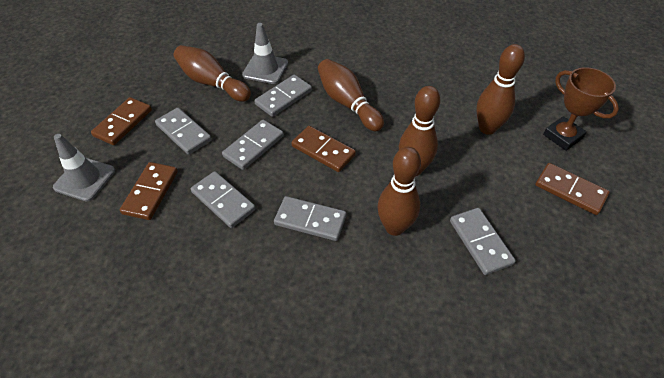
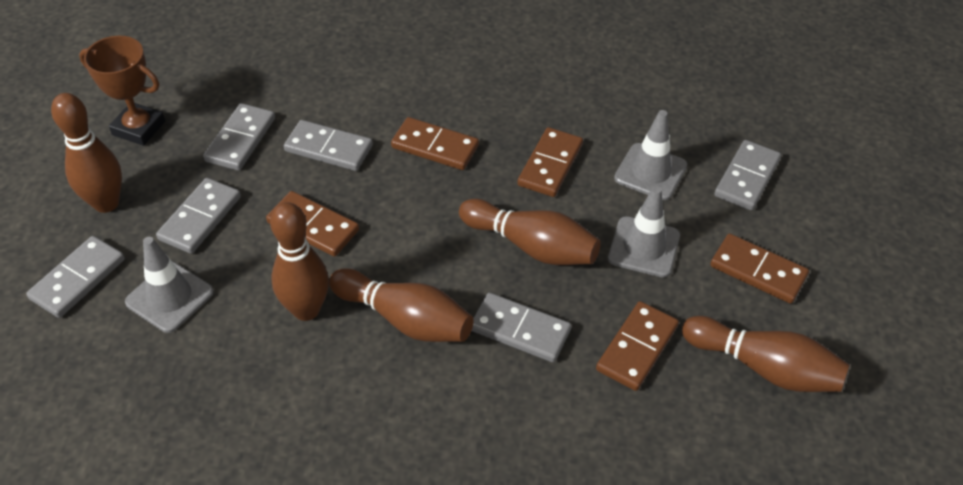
brown domino: 4 -> 5
grey traffic cone: 2 -> 3

